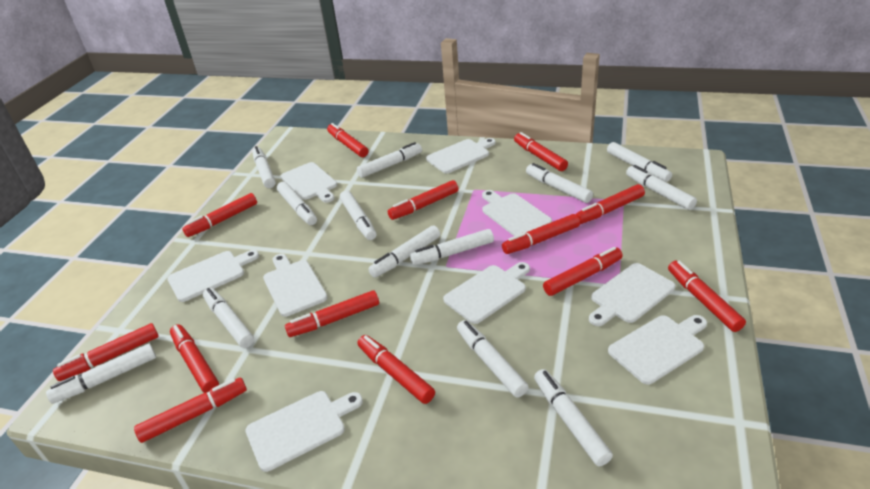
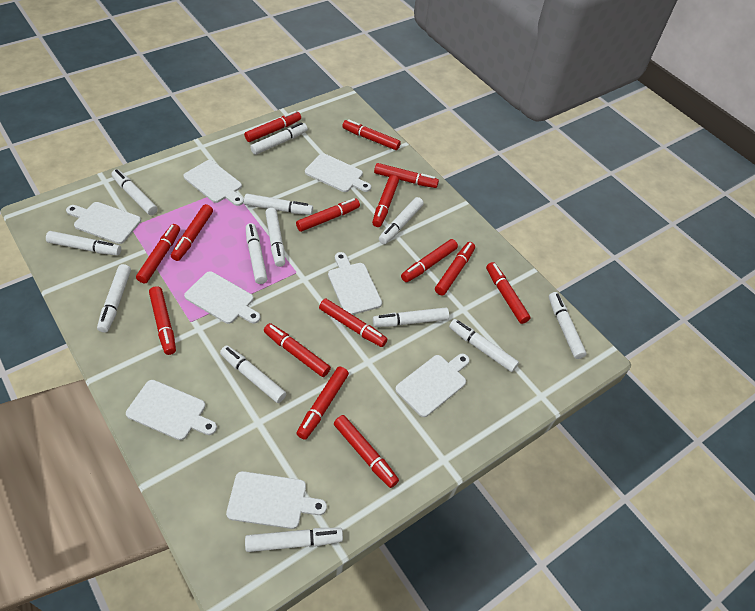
red marker: 13 -> 15
white cutting board: 9 -> 8

